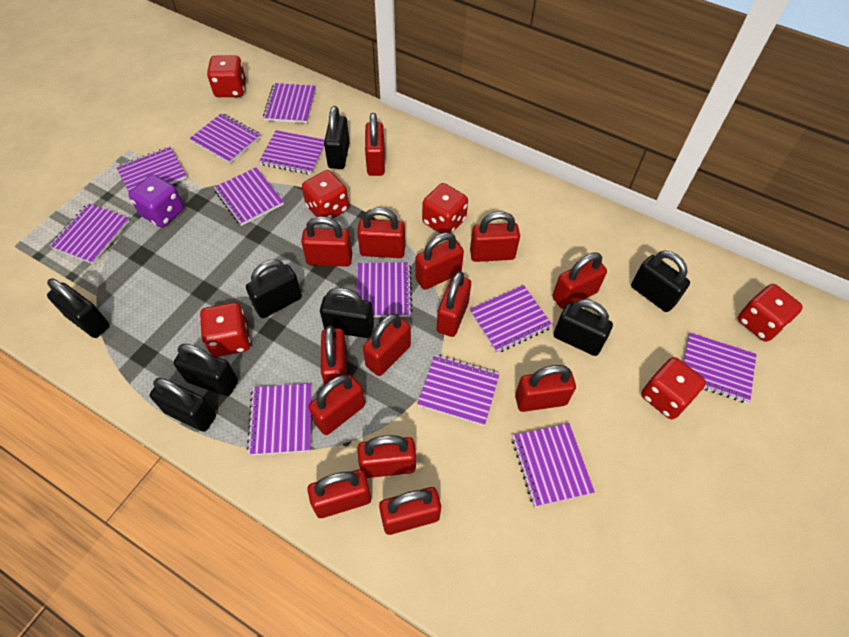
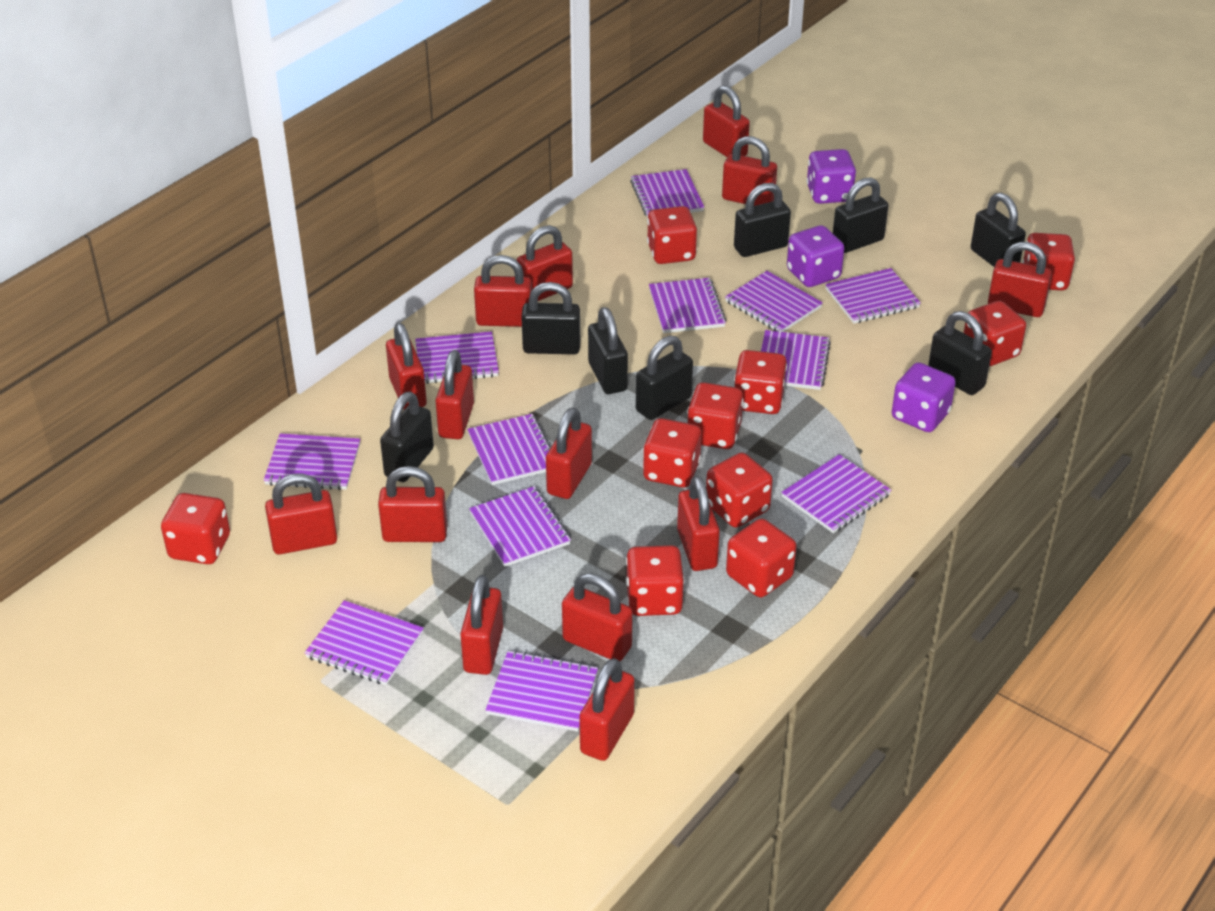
purple dice: 1 -> 3
red dice: 6 -> 10

